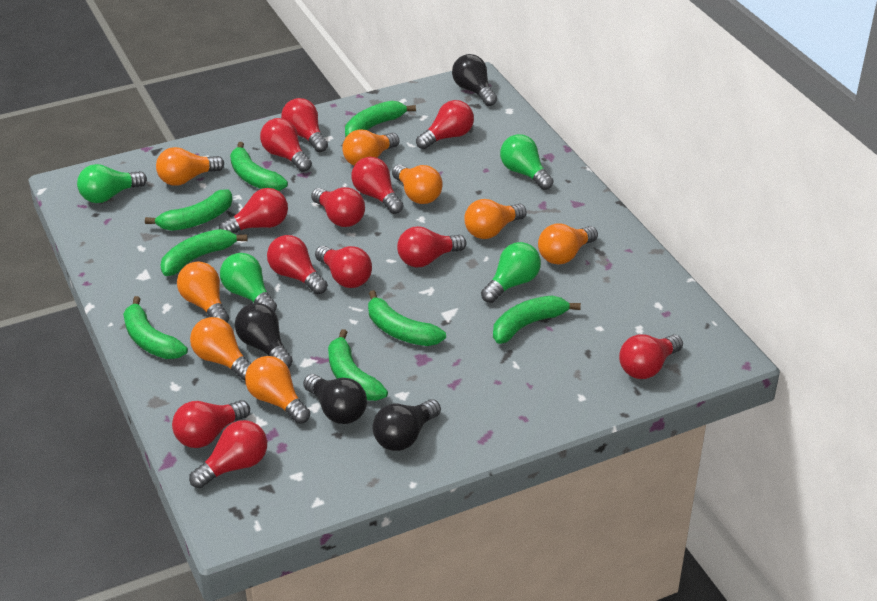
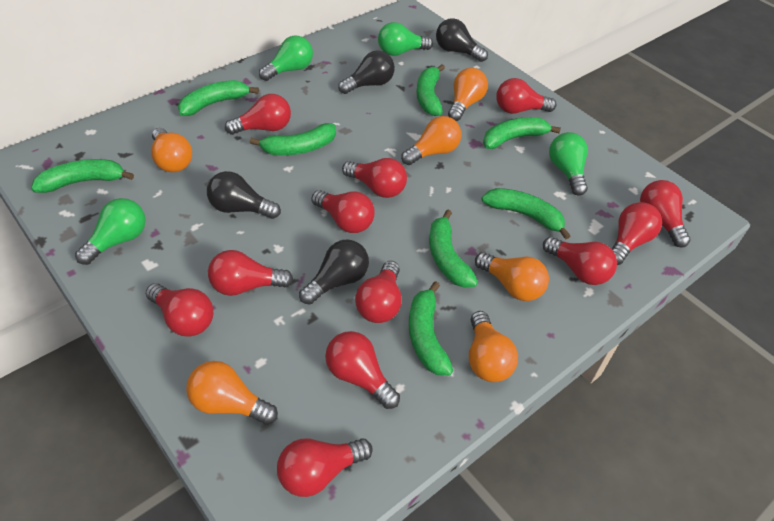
orange light bulb: 8 -> 6

